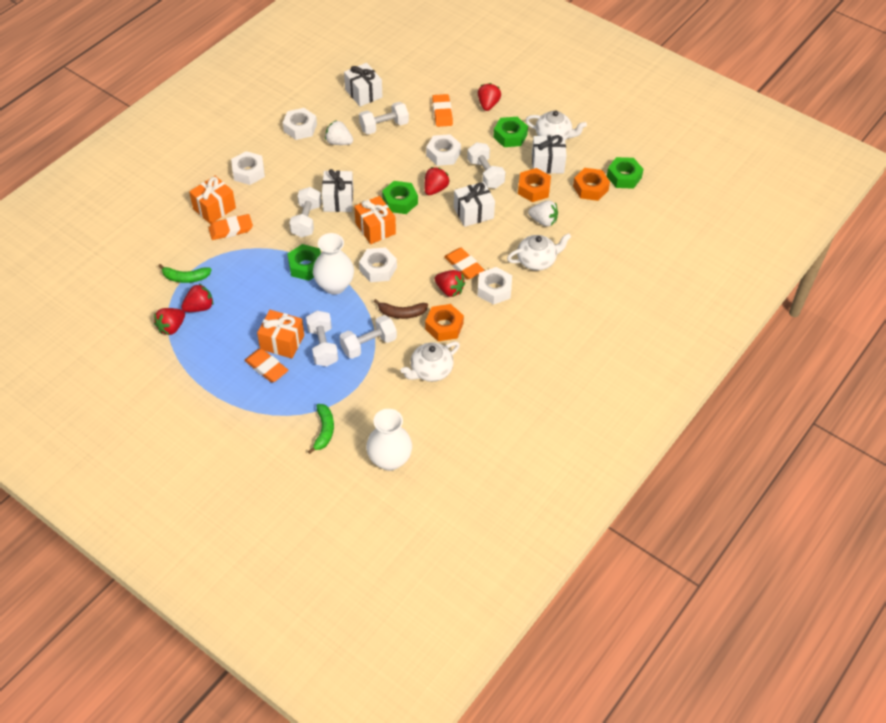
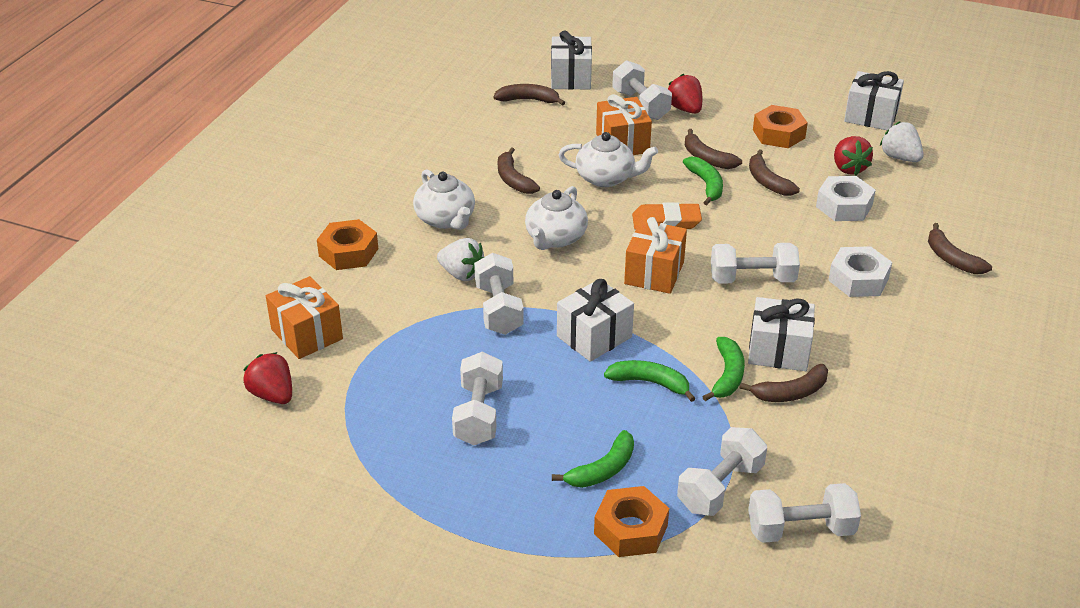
brown banana: 1 -> 6
green banana: 2 -> 4
green nut: 4 -> 0
orange eraser: 4 -> 1
red strawberry: 5 -> 3
white dumbbell: 5 -> 6
white nut: 5 -> 2
white vase: 2 -> 0

